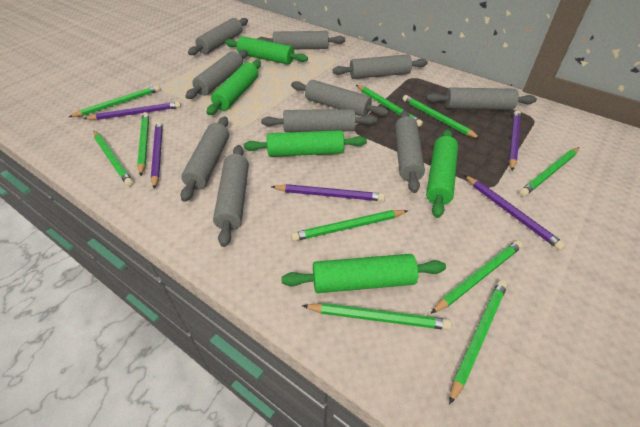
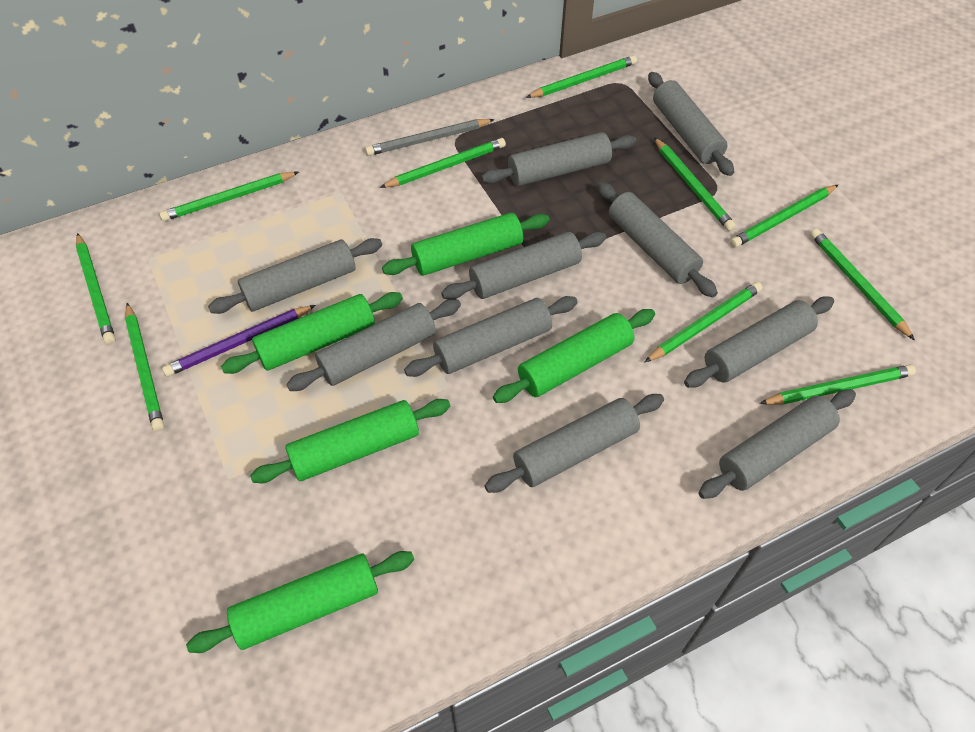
grey pencil: 0 -> 1
purple pencil: 5 -> 1

